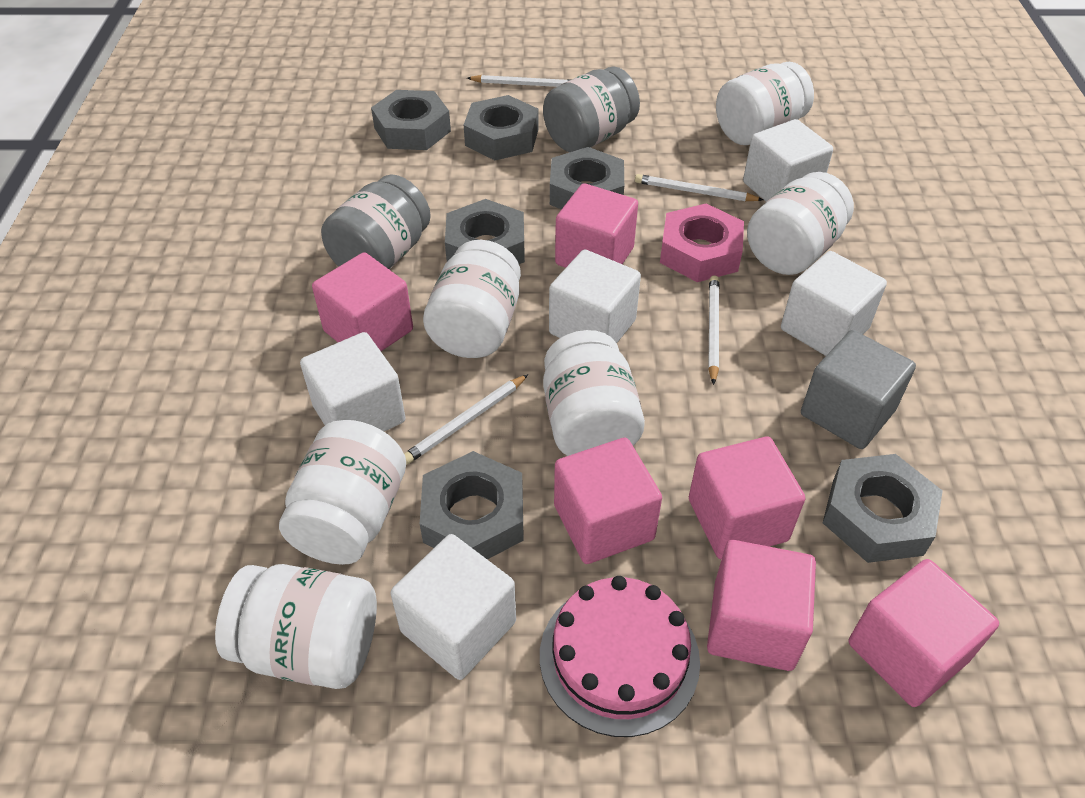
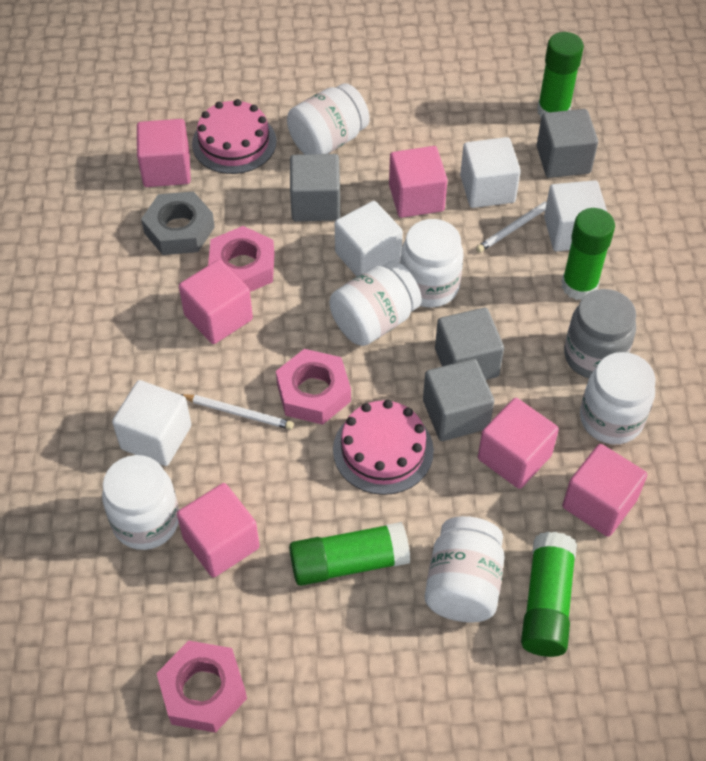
green glue stick: 0 -> 4
grey cube: 1 -> 4
grey jar: 2 -> 1
grey nut: 6 -> 1
pink cake: 1 -> 2
pink nut: 1 -> 3
white cube: 5 -> 4
white pencil: 4 -> 2

